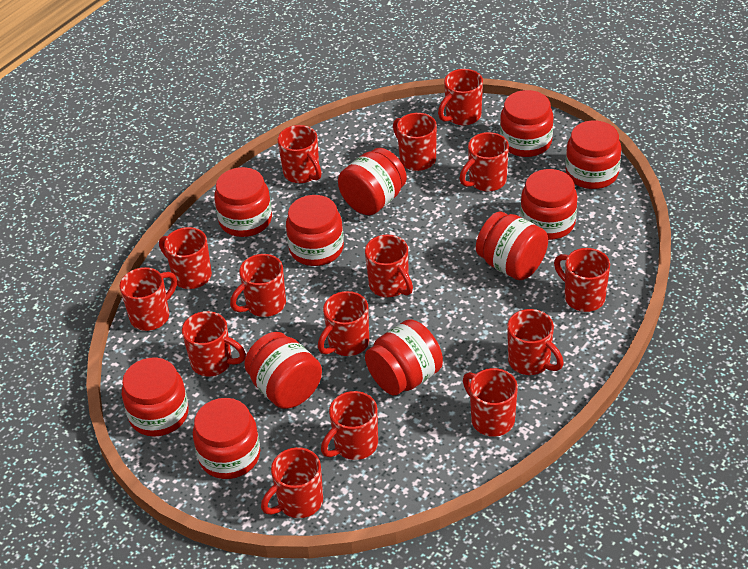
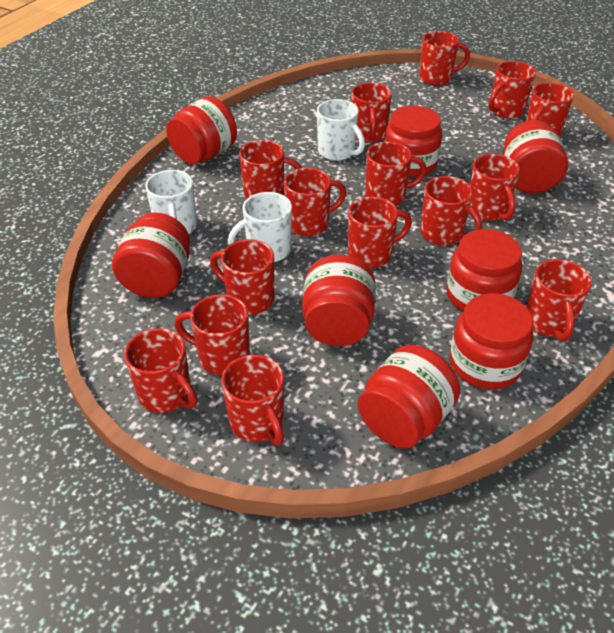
red jar: 11 -> 8
white mug: 0 -> 3

